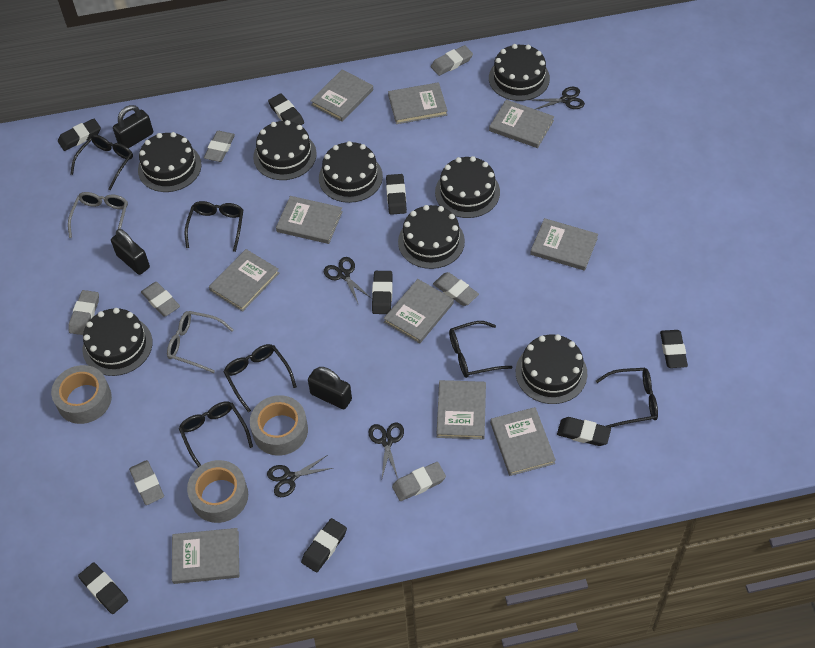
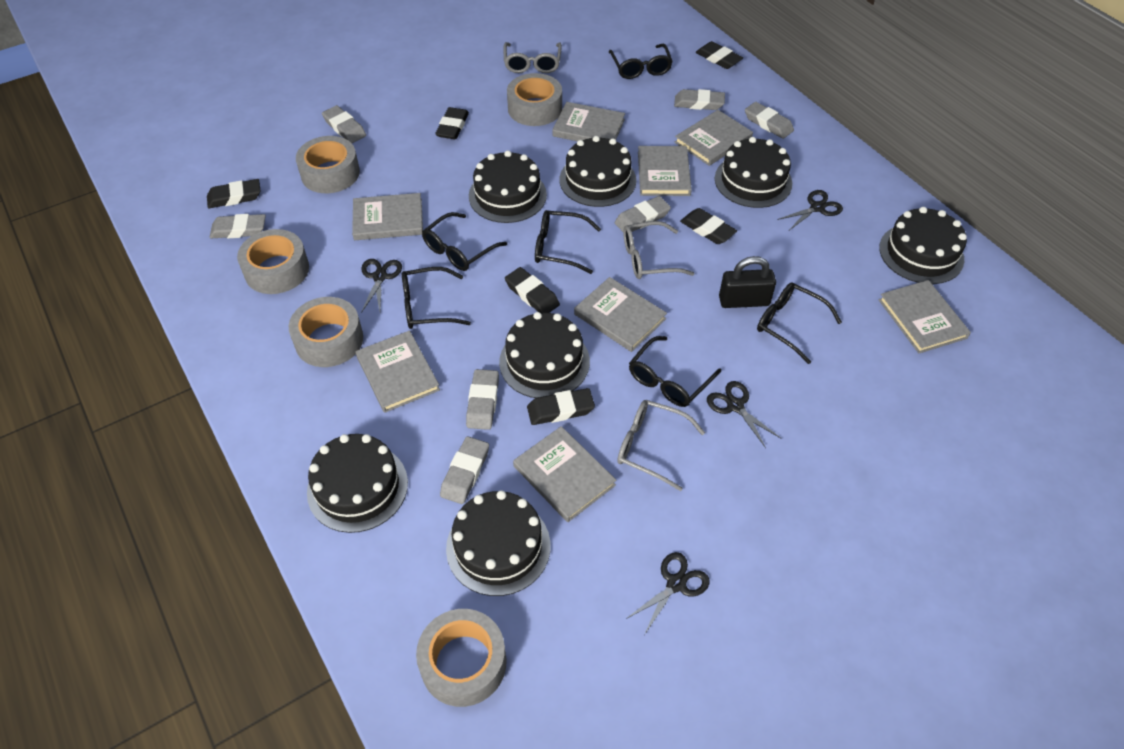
black cake: 8 -> 7
black eraser: 8 -> 6
black padlock: 3 -> 1
grey book: 10 -> 8
grey glasses: 2 -> 3
grey tape: 3 -> 5

